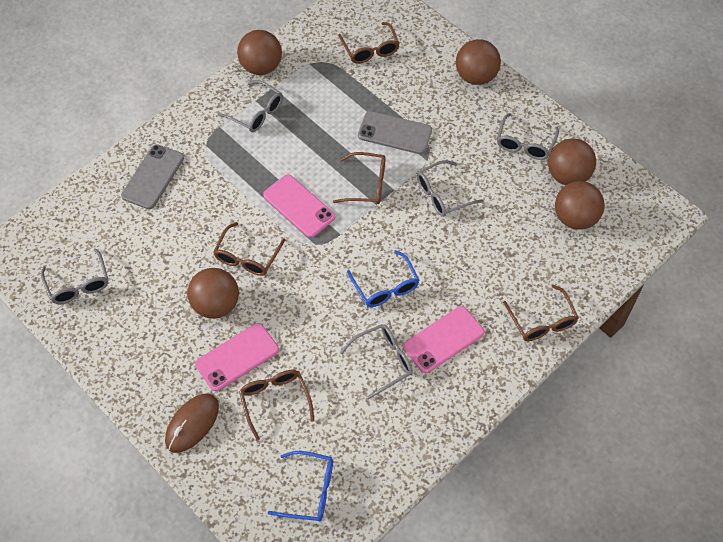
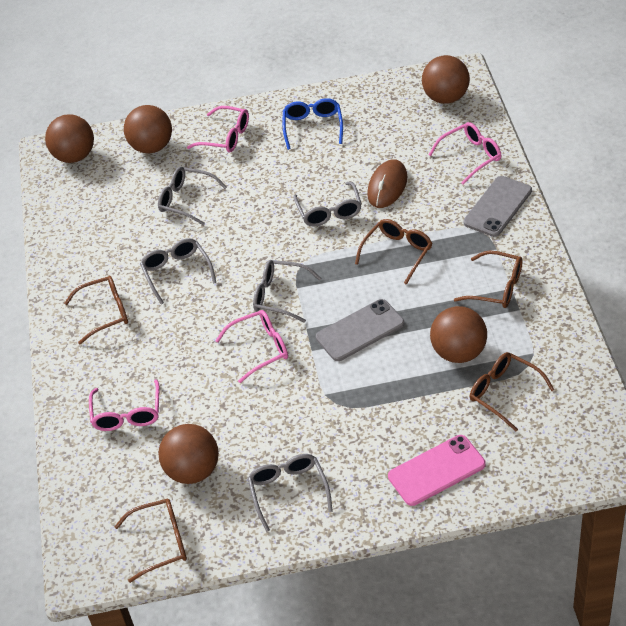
blue glasses: 2 -> 1
pink glasses: 0 -> 4
pink phone: 3 -> 1

